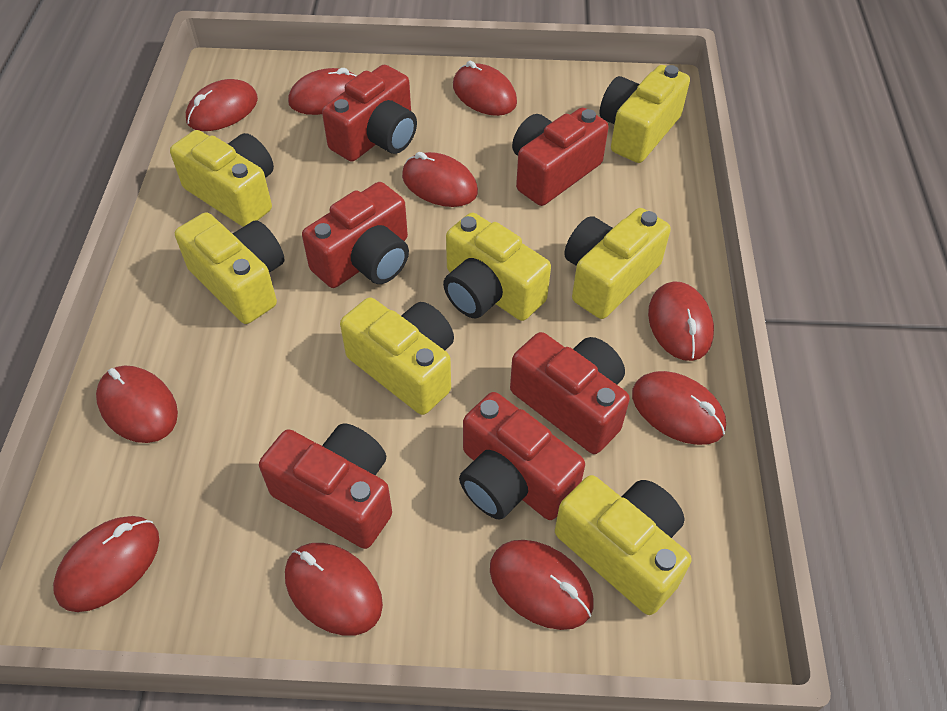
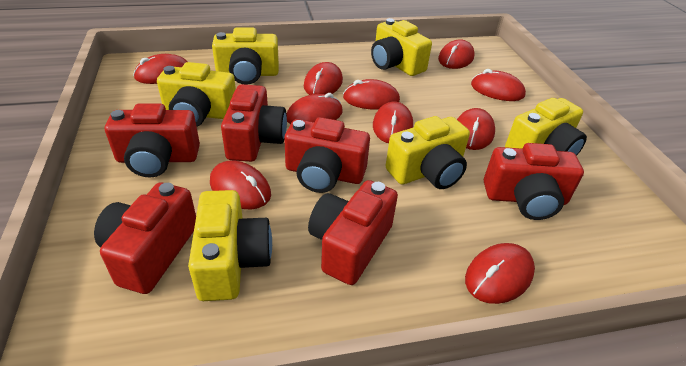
yellow camera: 7 -> 6

